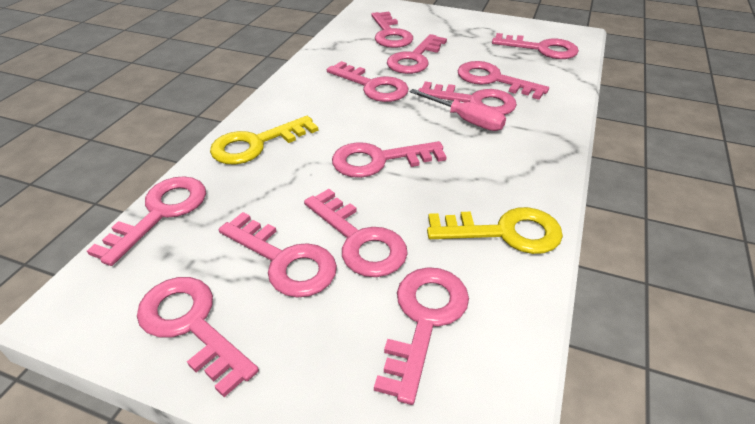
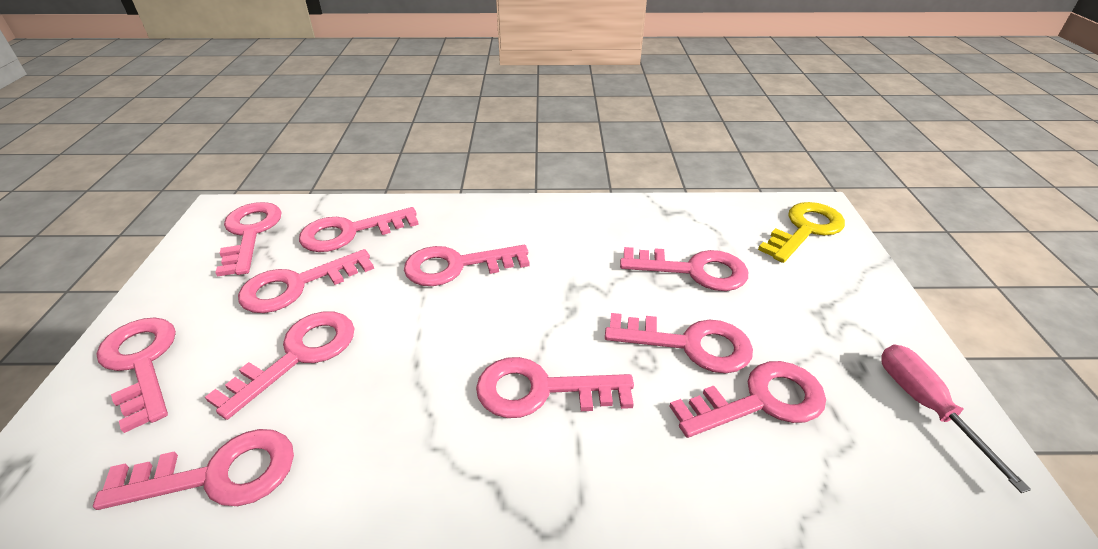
pink key: 12 -> 11
yellow key: 2 -> 1

